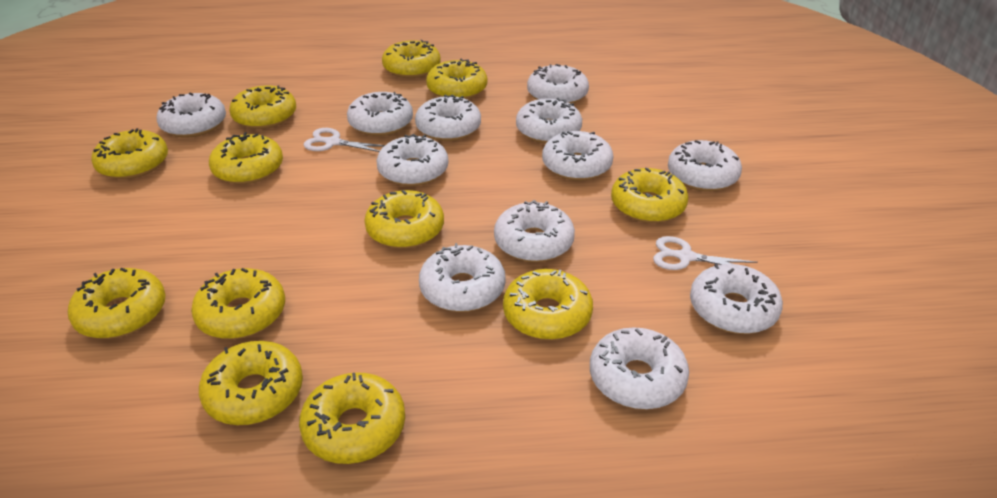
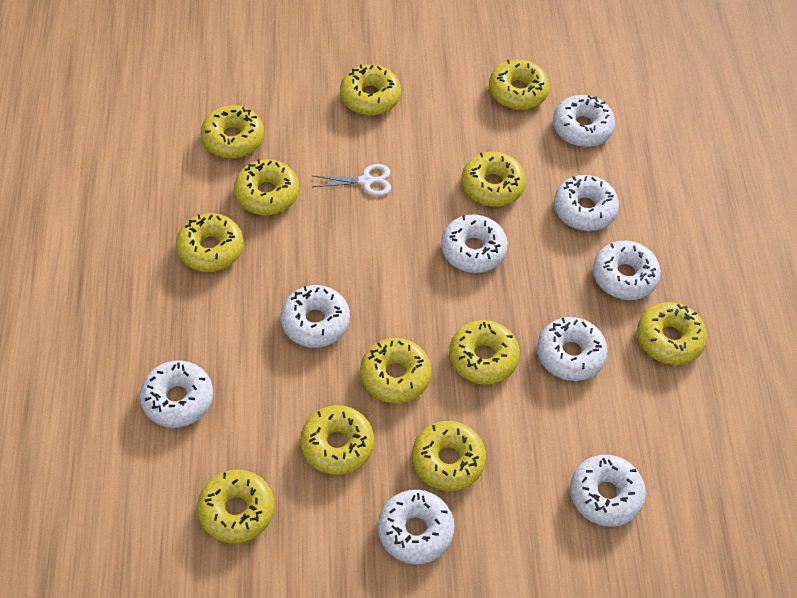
white donut: 12 -> 9
white scissors: 2 -> 1

